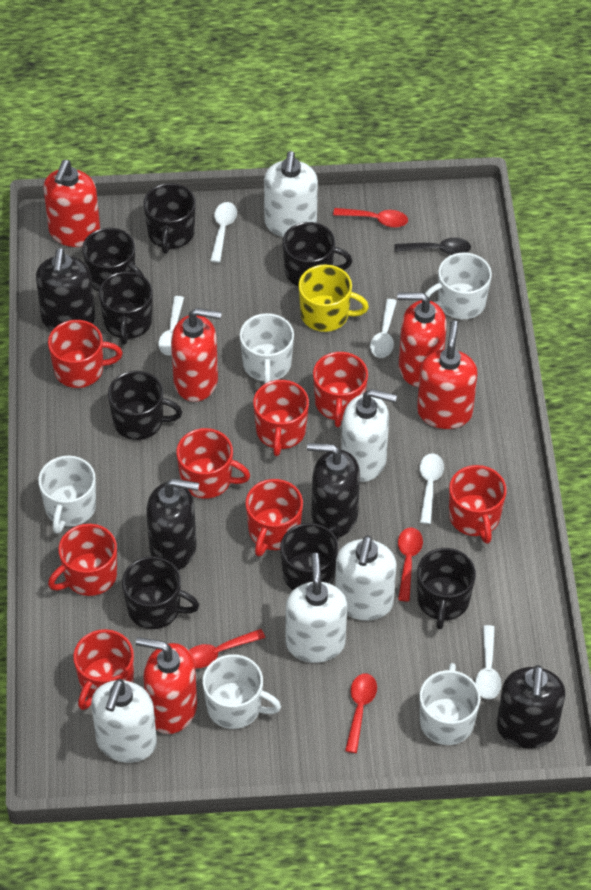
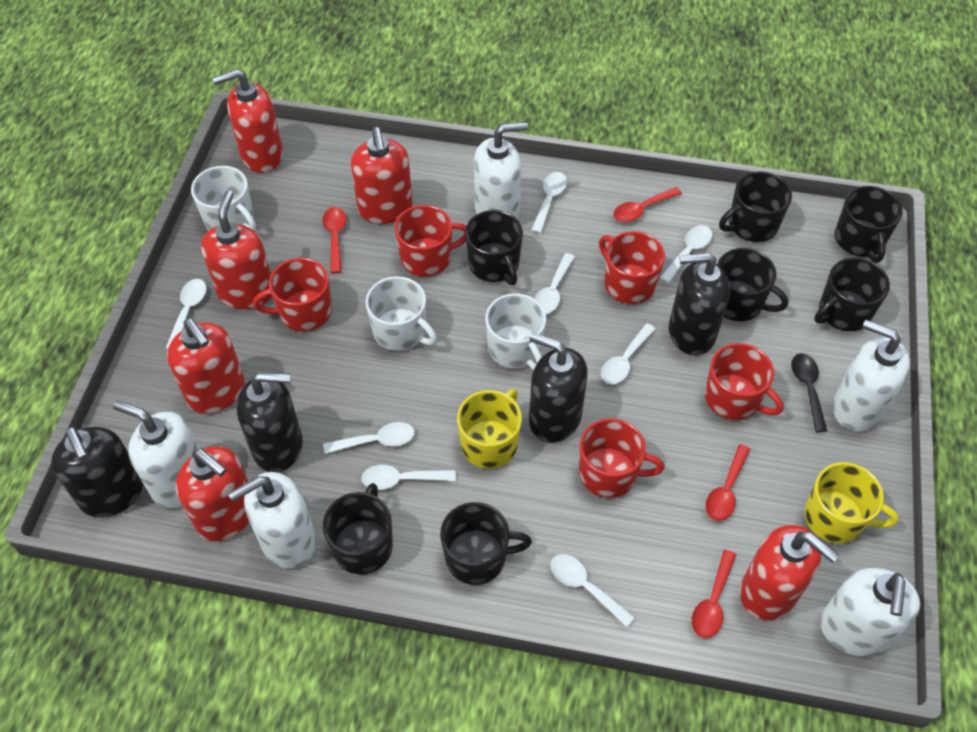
black mug: 8 -> 7
red mug: 8 -> 5
red soap dispenser: 5 -> 6
white mug: 5 -> 3
white spoon: 5 -> 8
yellow mug: 1 -> 2

